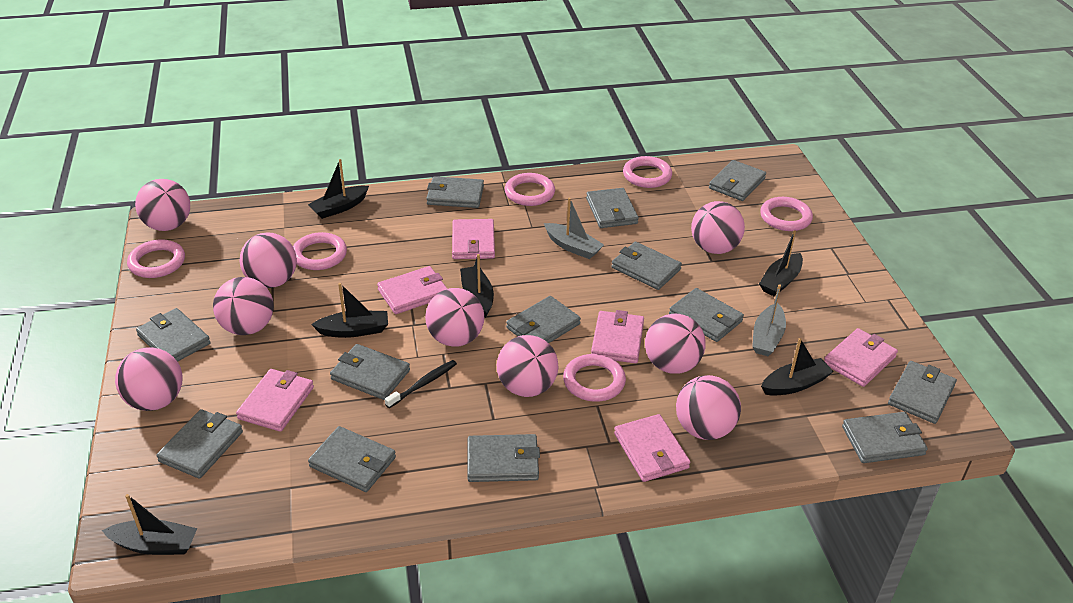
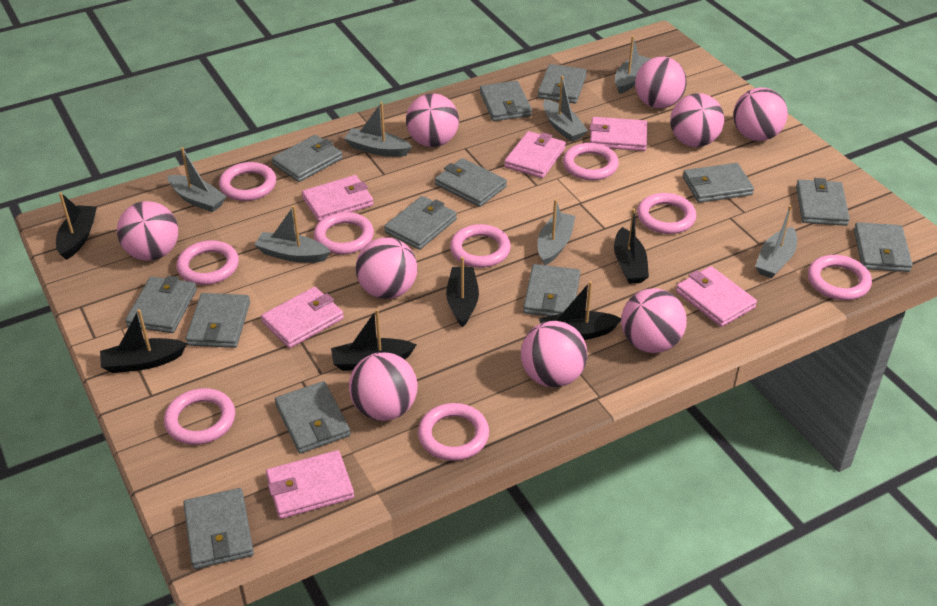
black toothbrush: 1 -> 0
grey boat: 2 -> 7
pink ring: 6 -> 9

